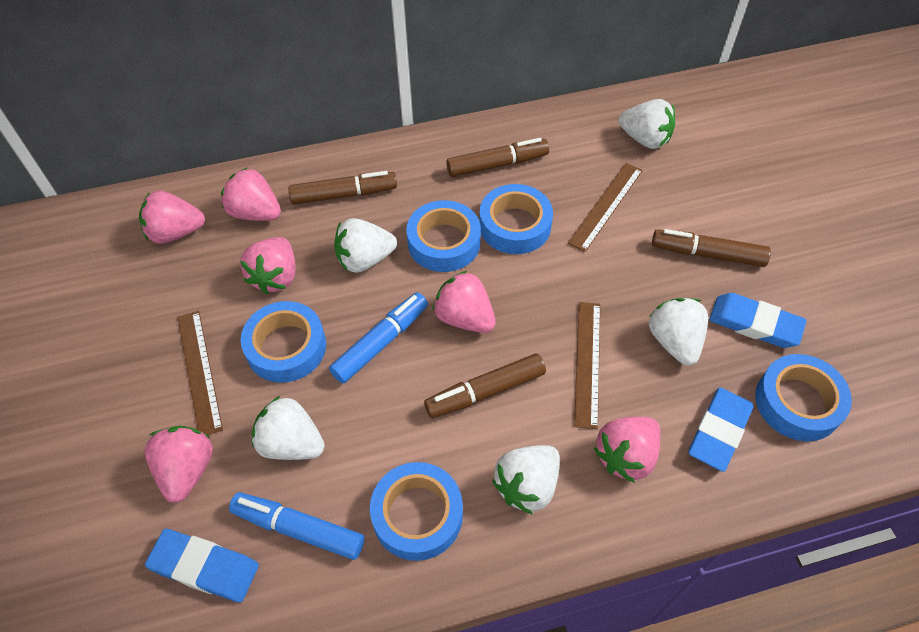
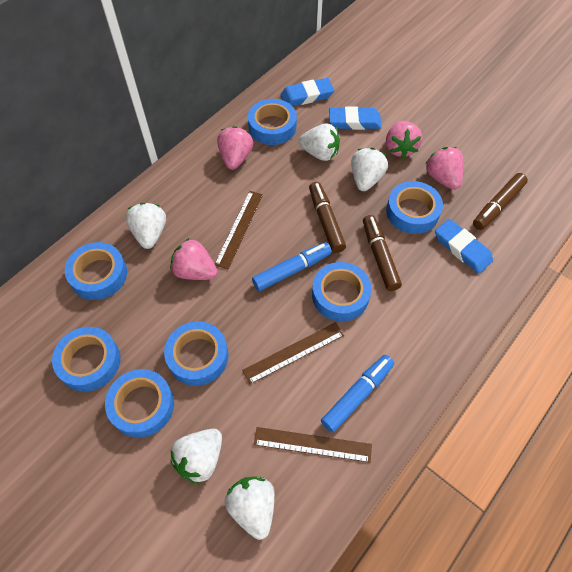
blue tape: 5 -> 7
brown marker: 4 -> 3
pink strawberry: 6 -> 4

